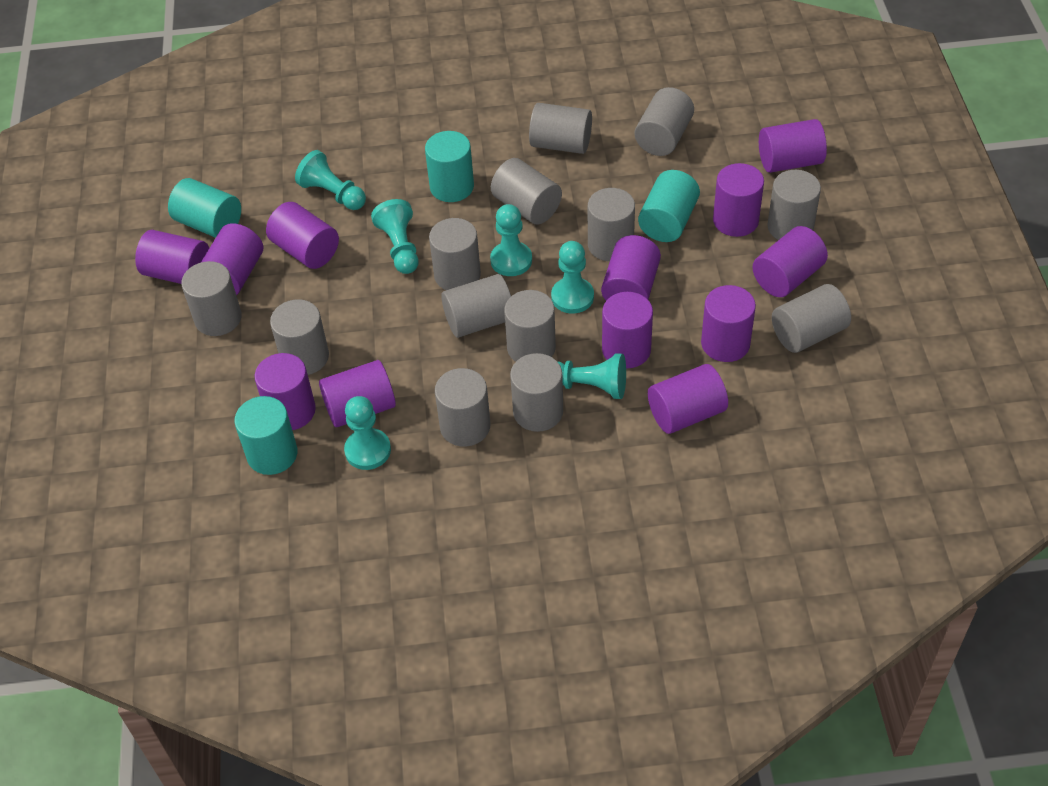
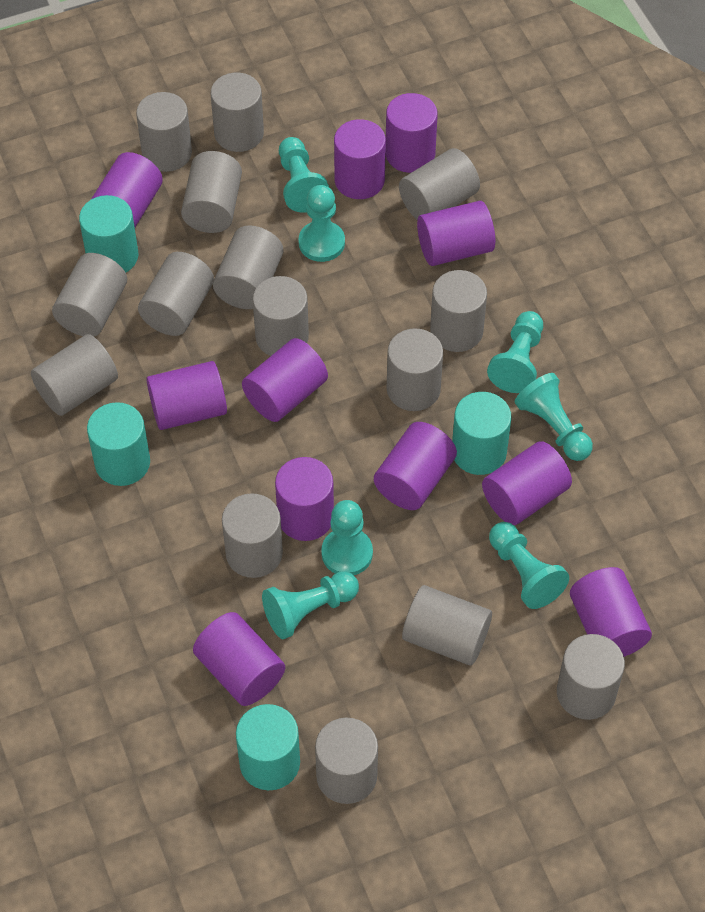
grey cylinder: 13 -> 15
purple cylinder: 12 -> 11
turquoise pawn: 6 -> 7

